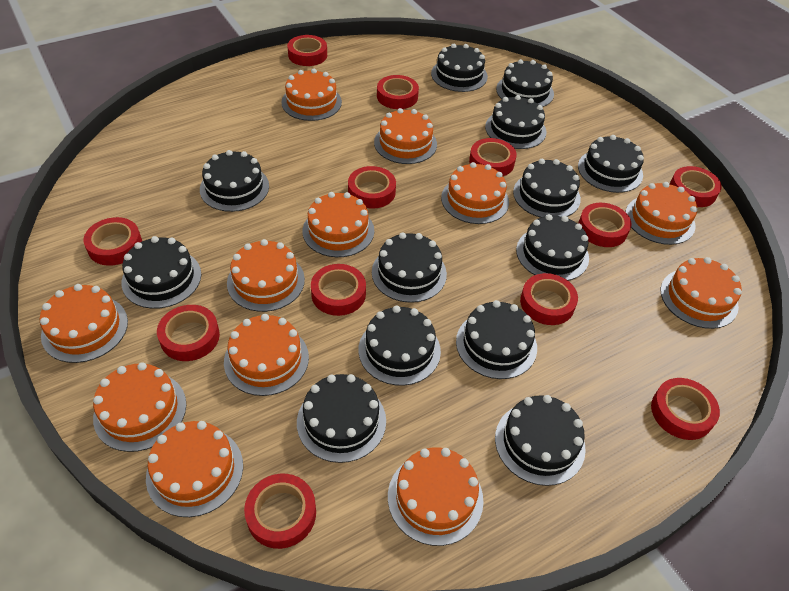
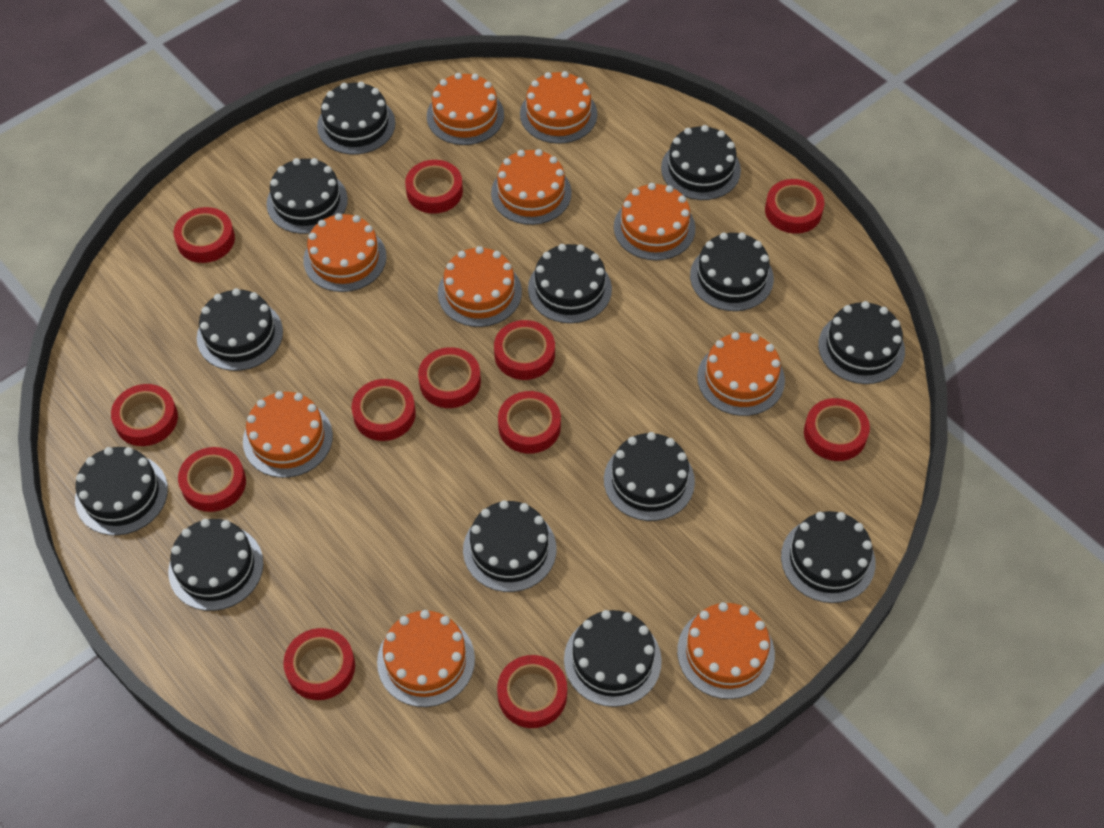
orange cake: 12 -> 10

